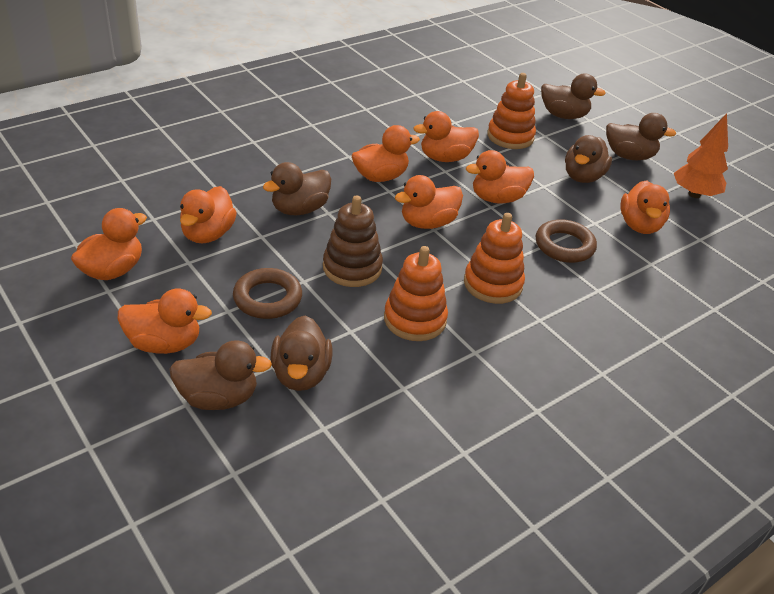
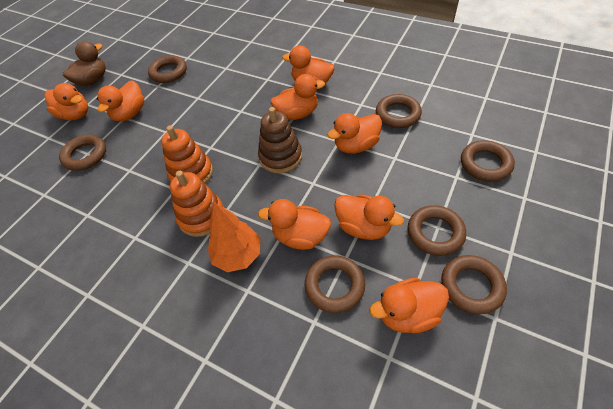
brown duck: 6 -> 1
brown ring: 2 -> 7
orange stacking toy: 3 -> 2

